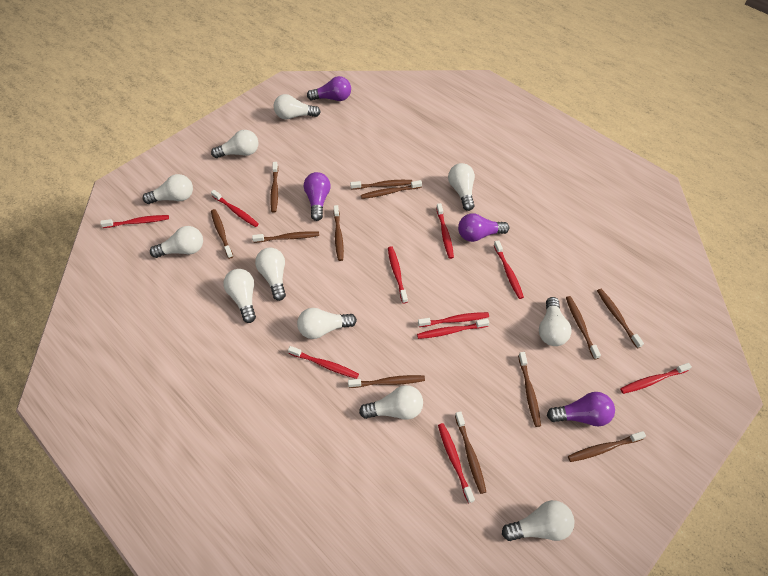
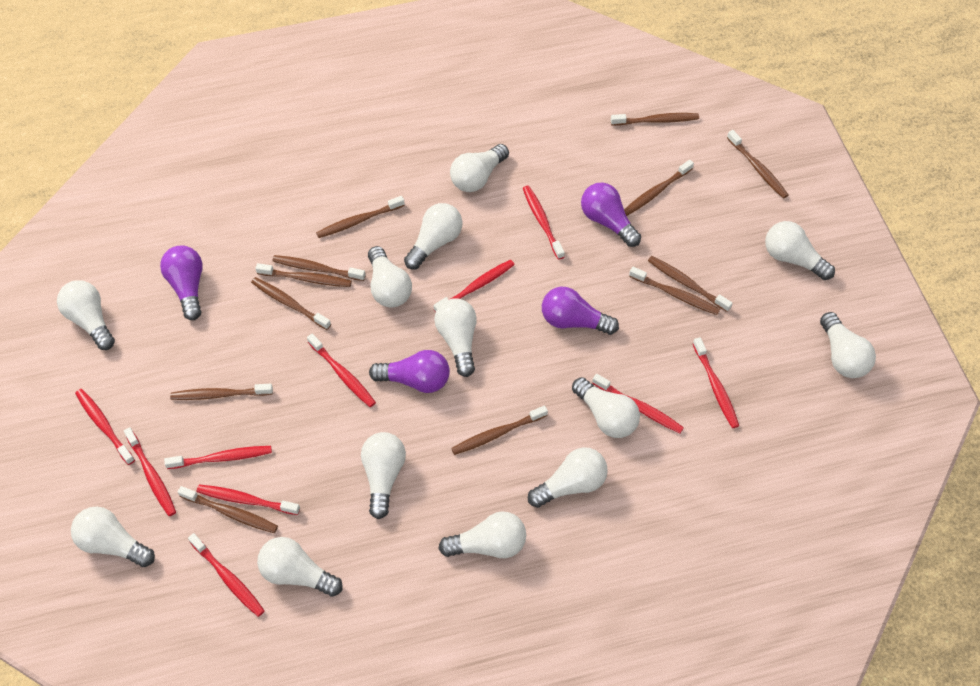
white light bulb: 11 -> 13

